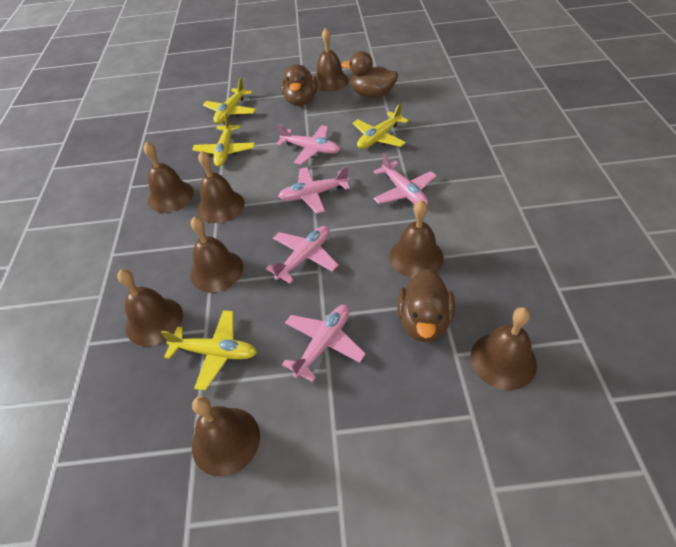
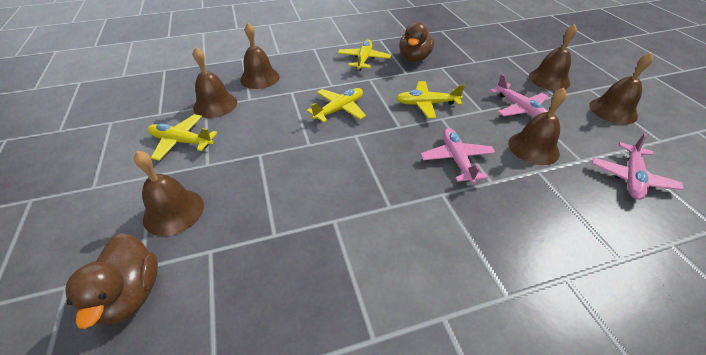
brown bell: 8 -> 6
brown duck: 3 -> 2
pink plane: 5 -> 3

